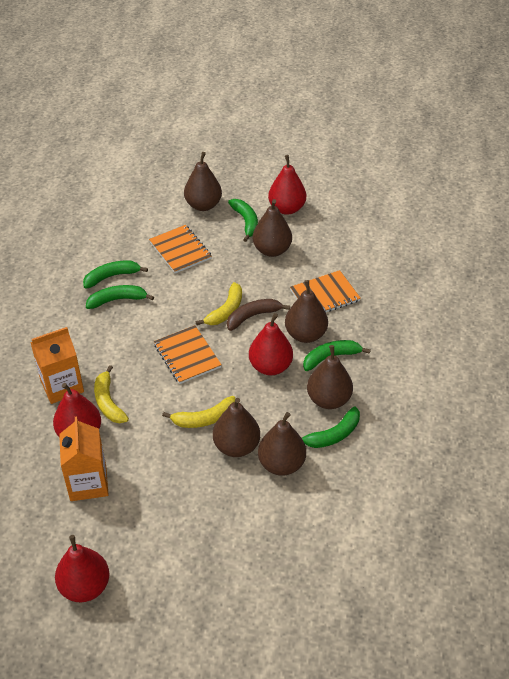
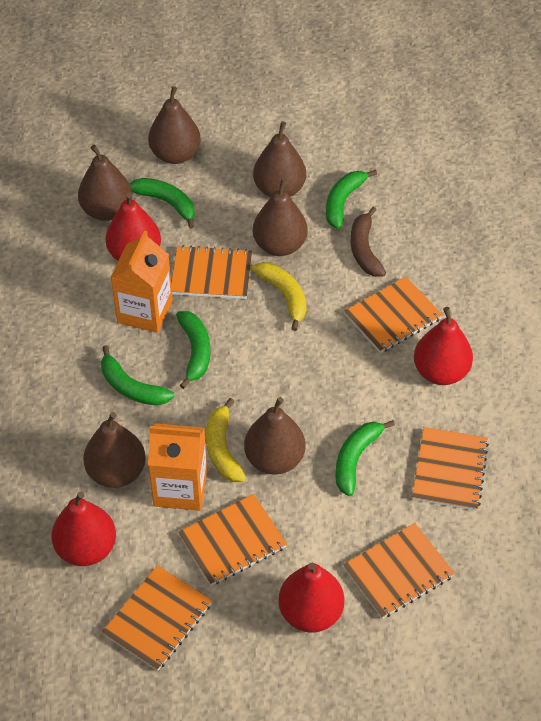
orange notebook: 3 -> 6
yellow banana: 3 -> 2

